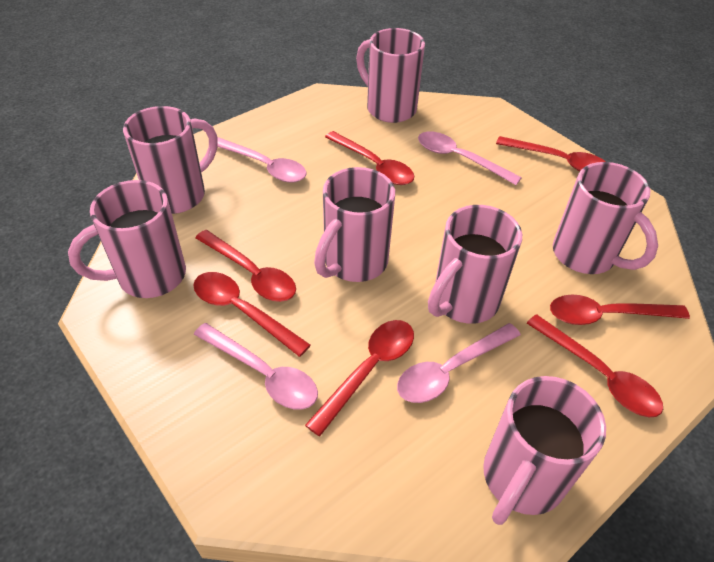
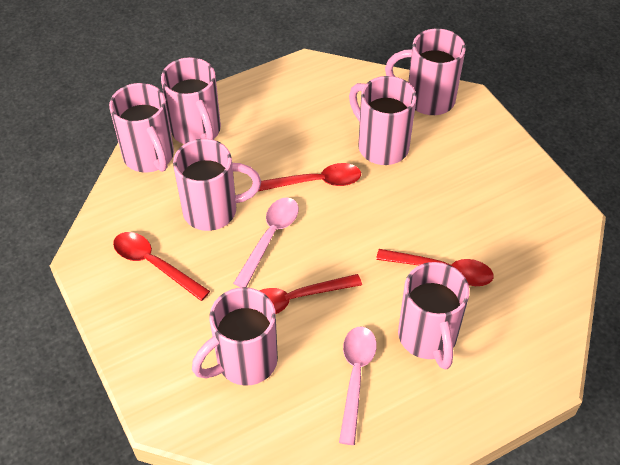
pink spoon: 4 -> 2
red spoon: 7 -> 4

